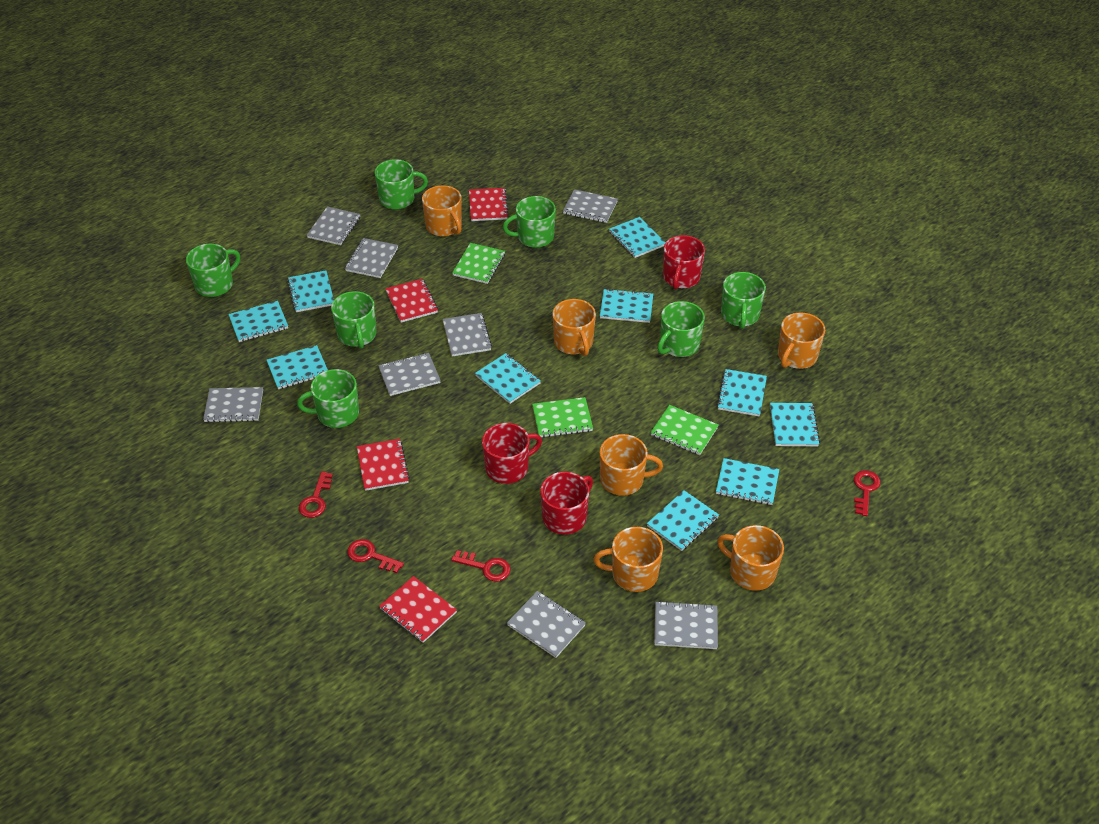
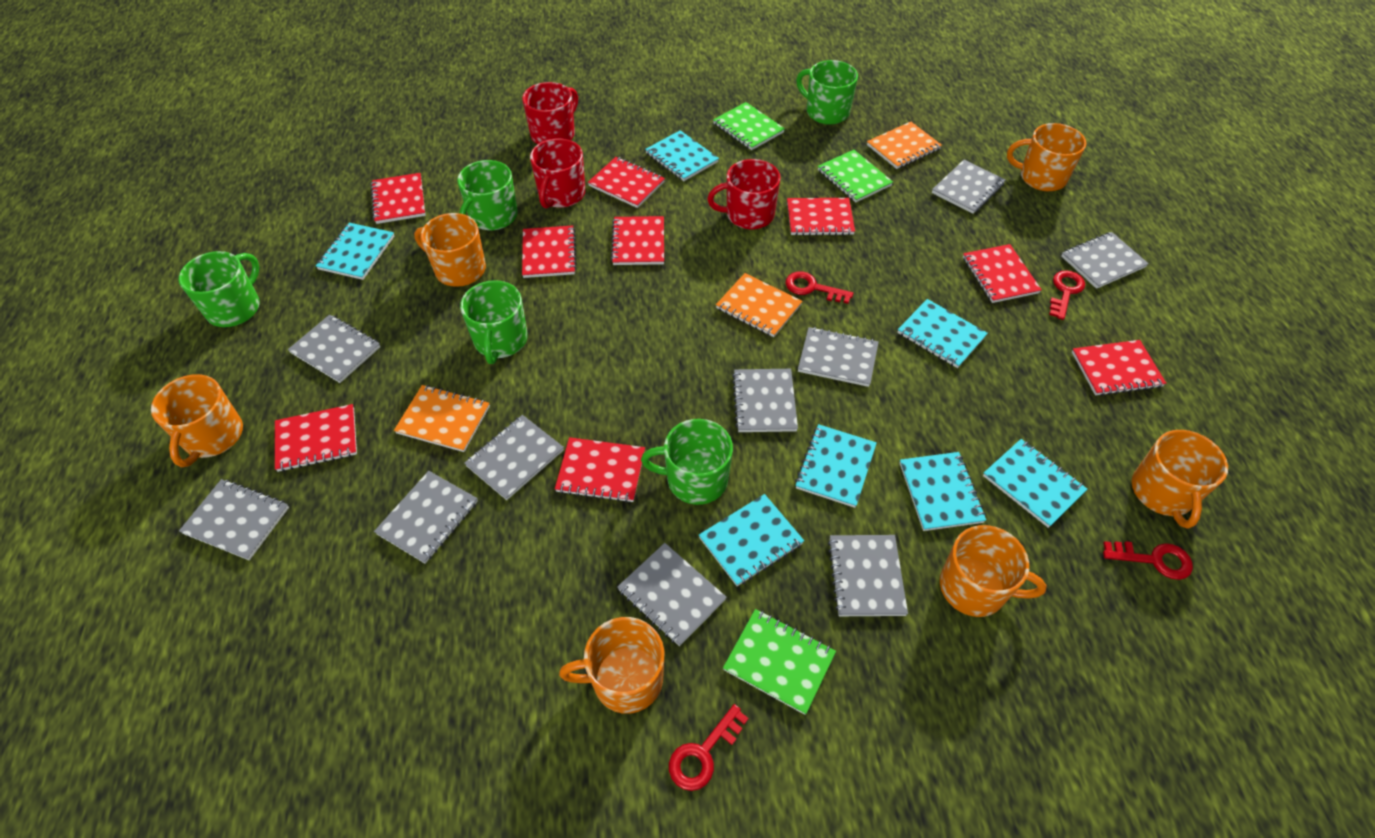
green mug: 7 -> 5
grey notebook: 8 -> 10
orange notebook: 0 -> 3
red notebook: 4 -> 9
turquoise notebook: 10 -> 7

